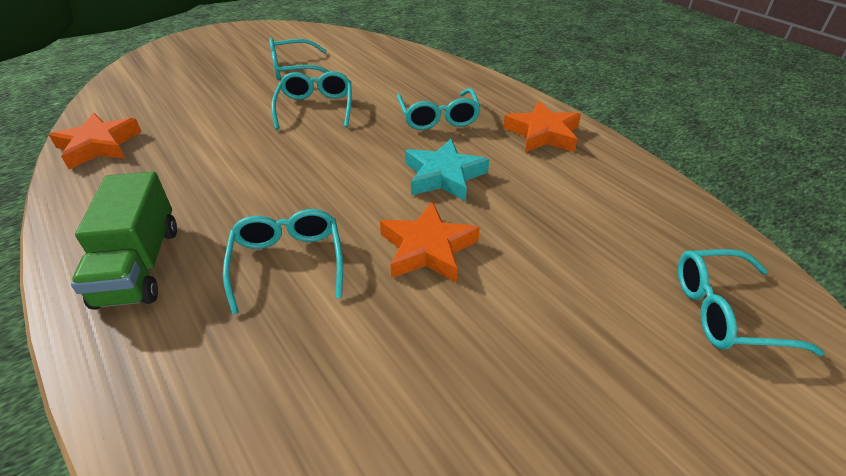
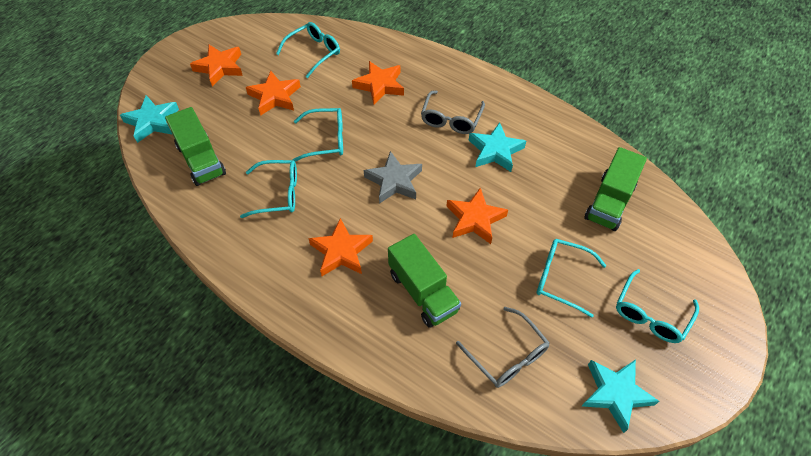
green truck: 1 -> 3
grey glasses: 0 -> 2
grey star: 0 -> 1
orange star: 3 -> 5
turquoise star: 1 -> 3

